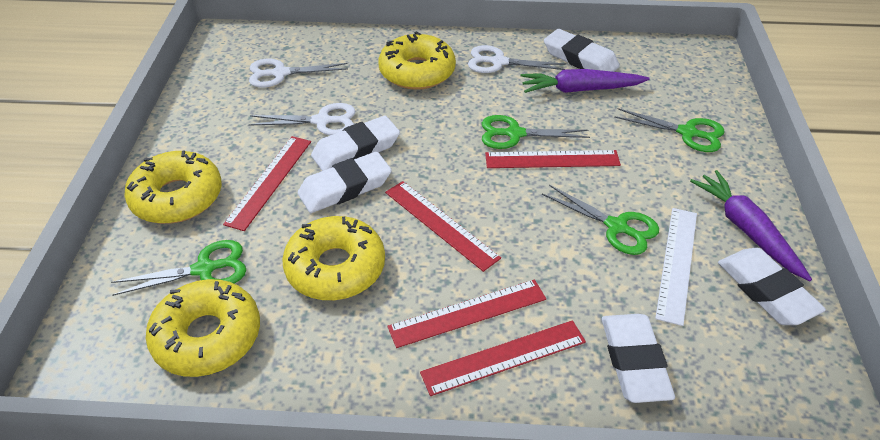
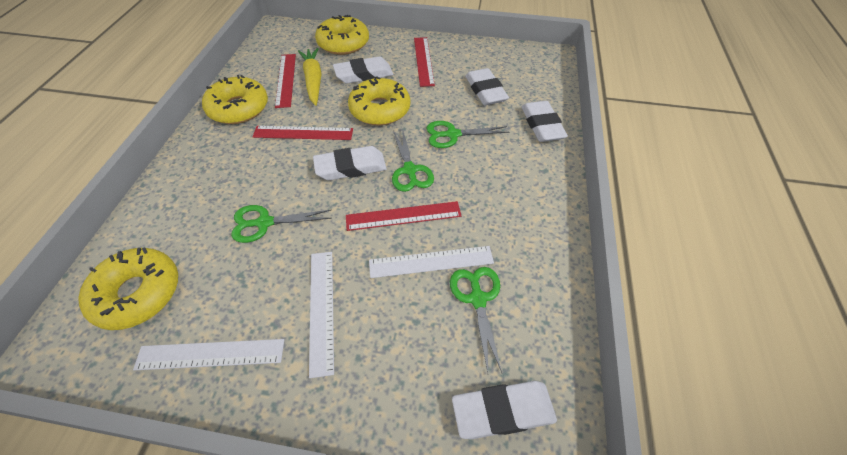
purple carrot: 2 -> 0
red ruler: 5 -> 4
white ruler: 1 -> 3
white scissors: 3 -> 0
yellow carrot: 0 -> 1

